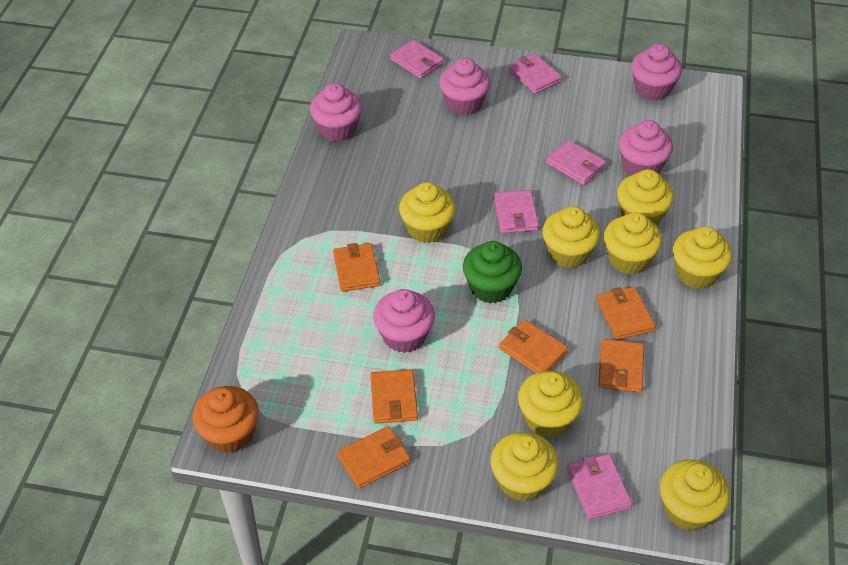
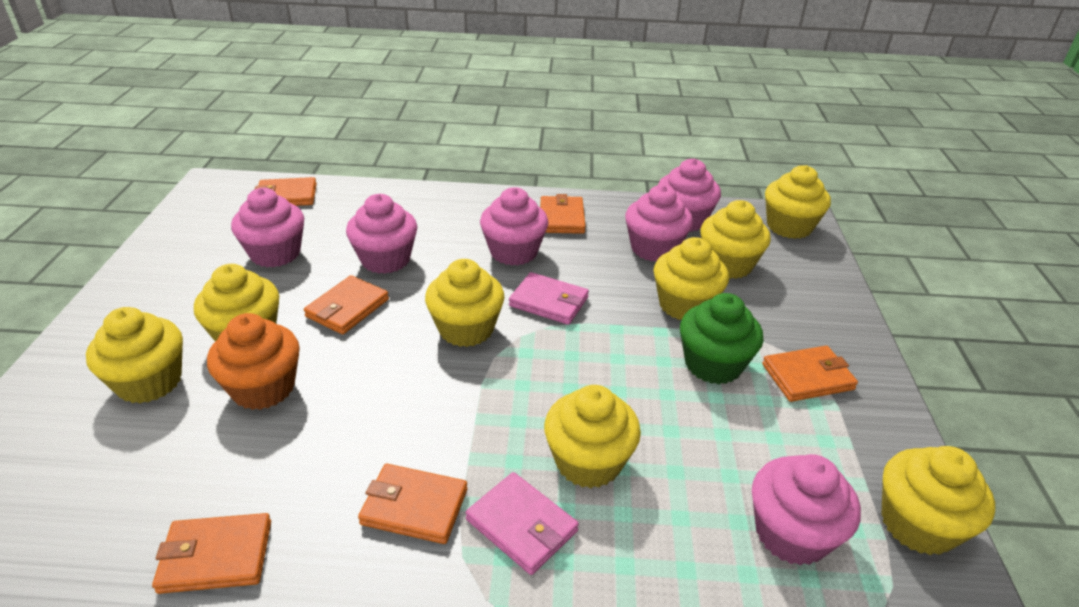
pink cupcake: 5 -> 6
pink wallet: 5 -> 2

